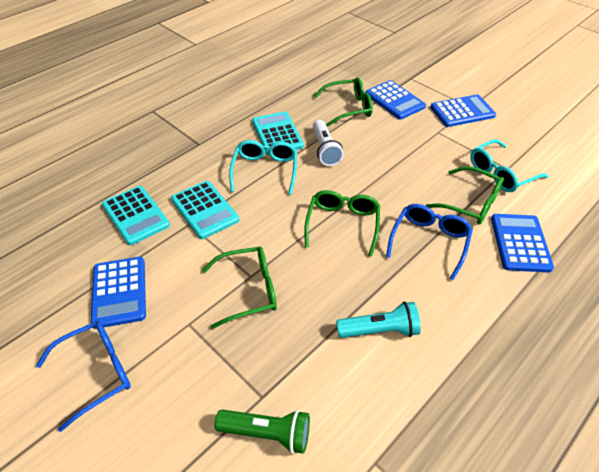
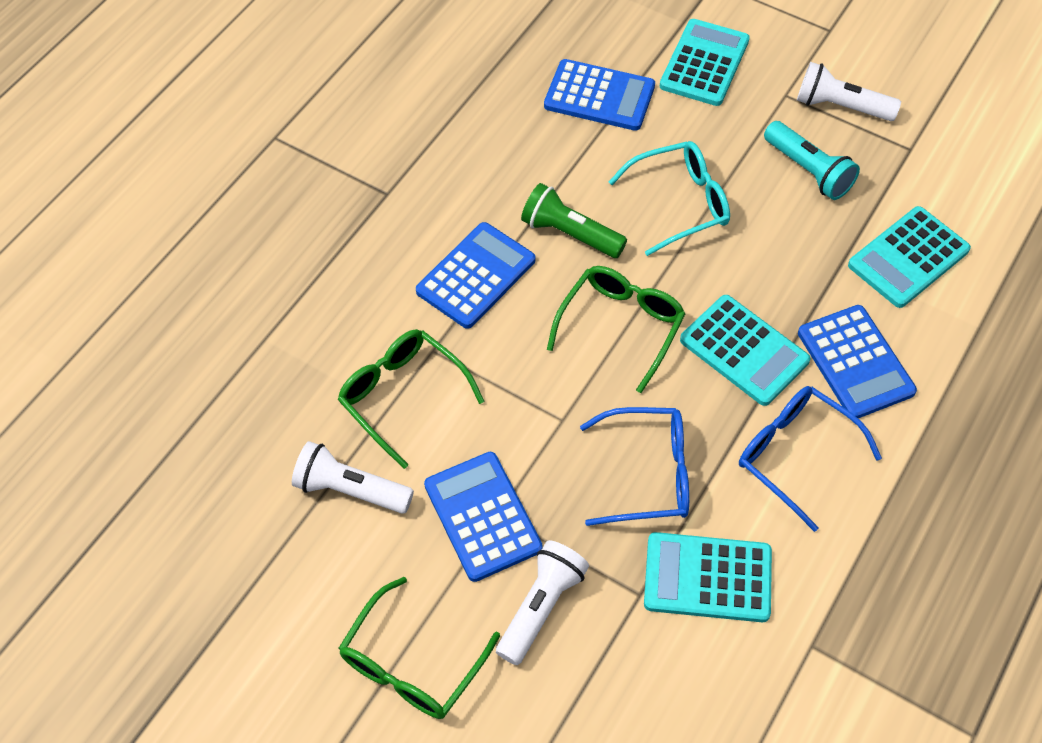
green glasses: 4 -> 3
turquoise calculator: 3 -> 4
turquoise glasses: 2 -> 1
white flashlight: 1 -> 3

